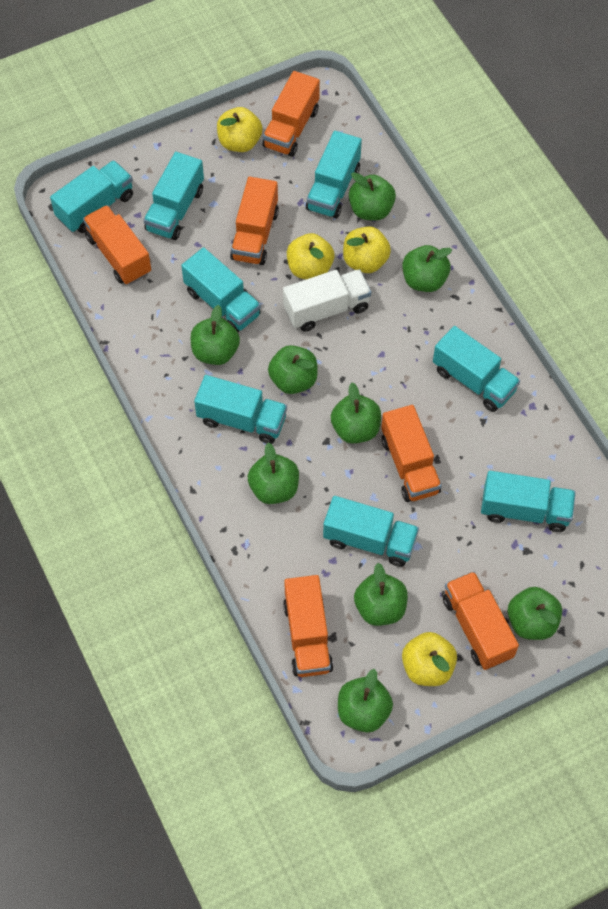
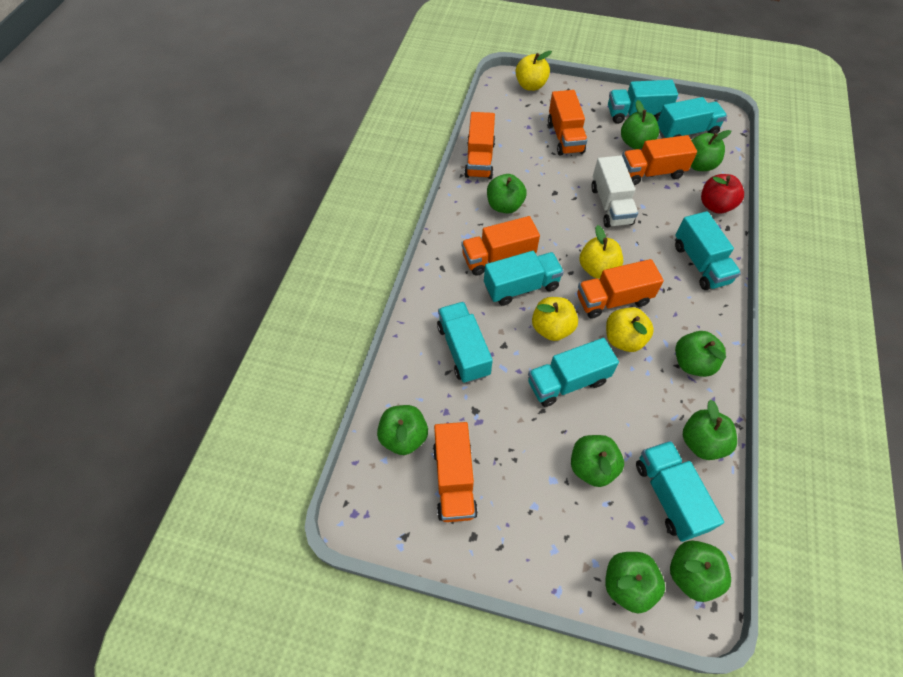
red apple: 0 -> 1
turquoise truck: 8 -> 7

